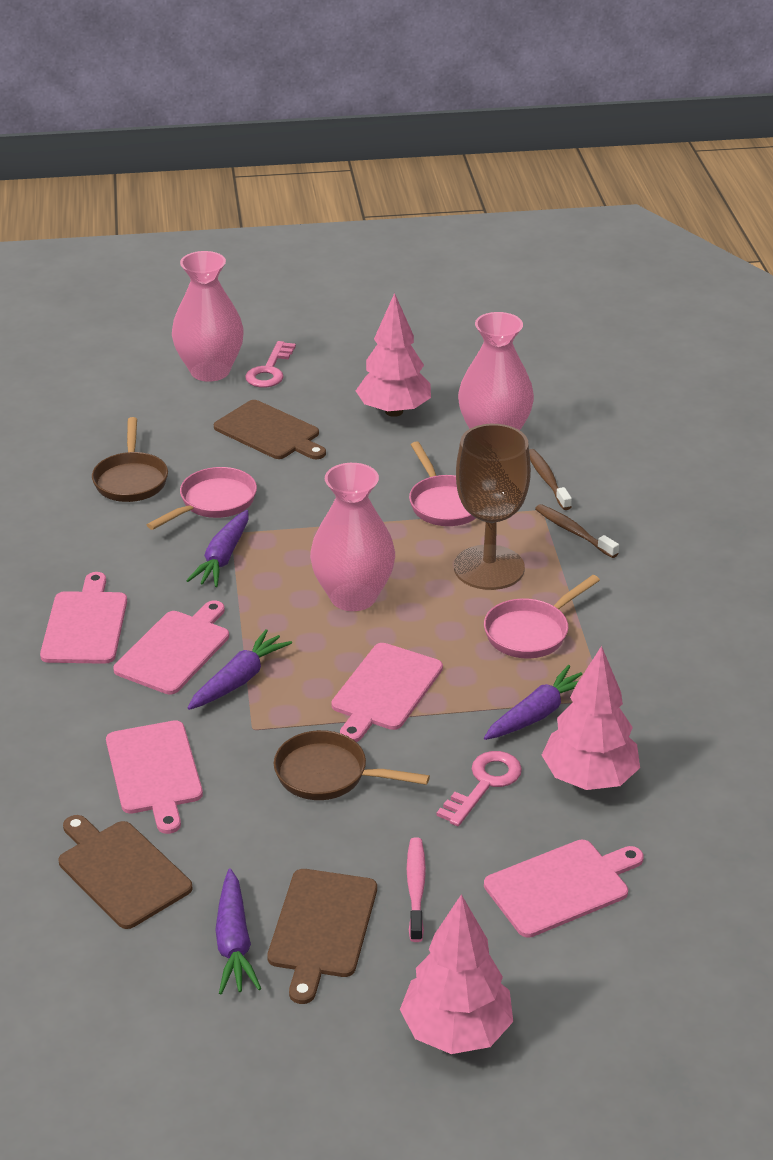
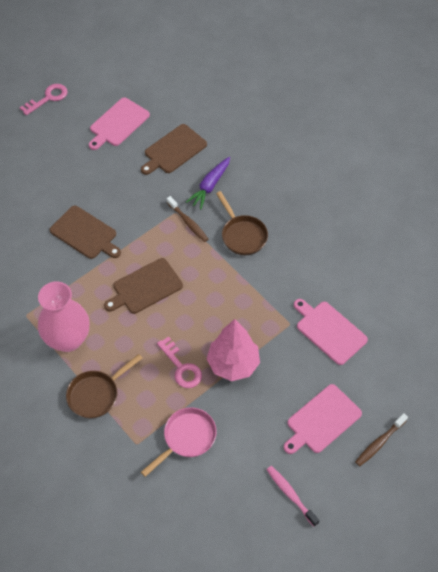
brown goblet: 1 -> 0
pink cutting board: 5 -> 3
pink pan: 3 -> 1
pink tree: 3 -> 1
pink vase: 3 -> 1
purple carrot: 4 -> 1

